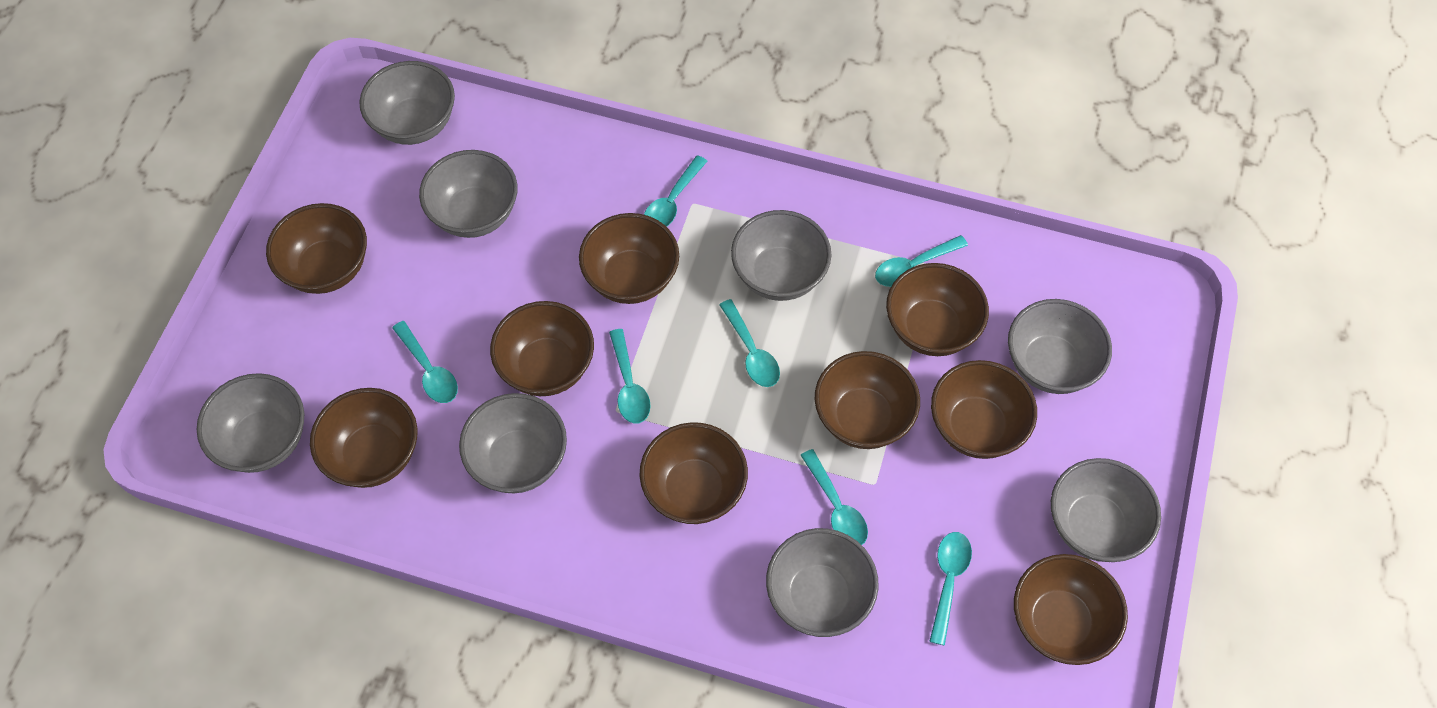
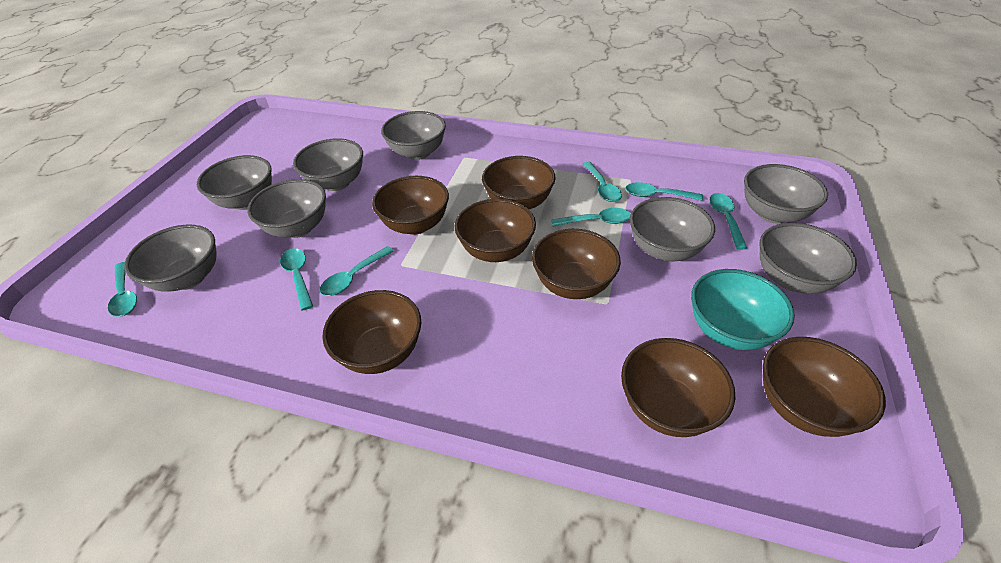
brown bowl: 9 -> 7
turquoise bowl: 0 -> 1

